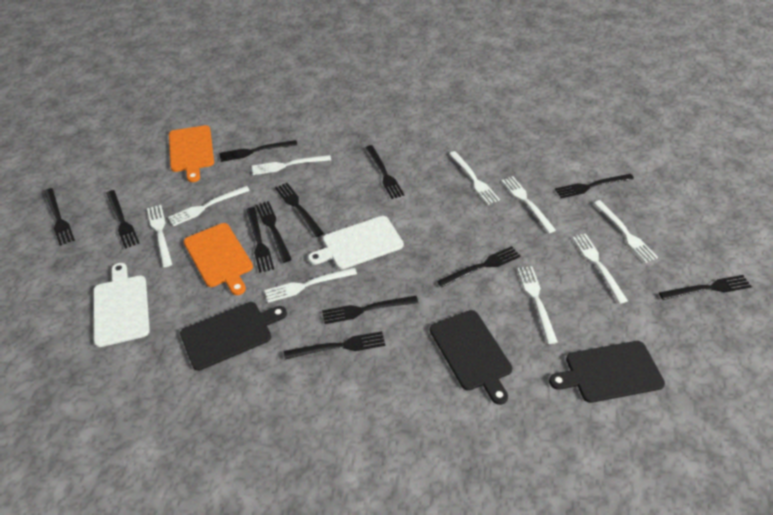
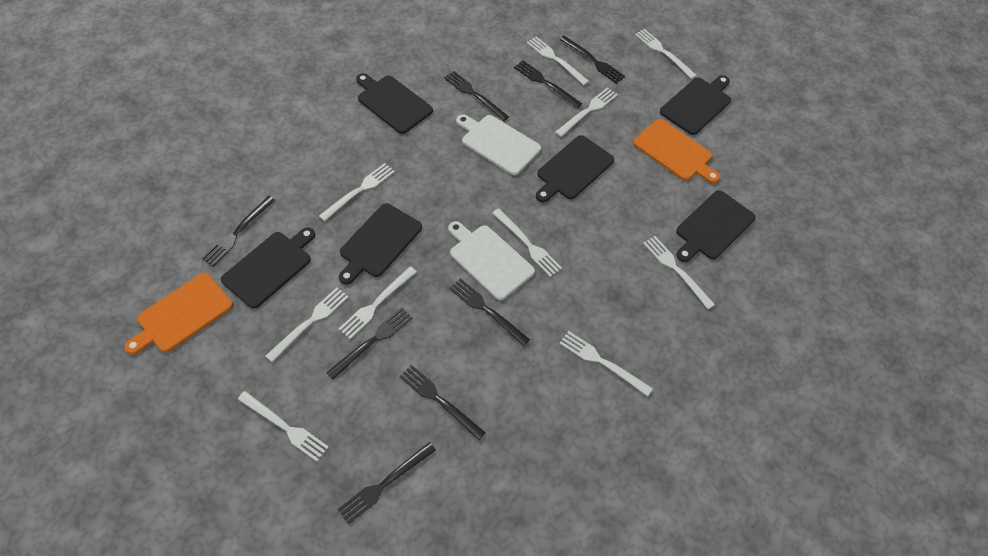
black cutting board: 3 -> 6
black fork: 12 -> 8
white fork: 9 -> 10

